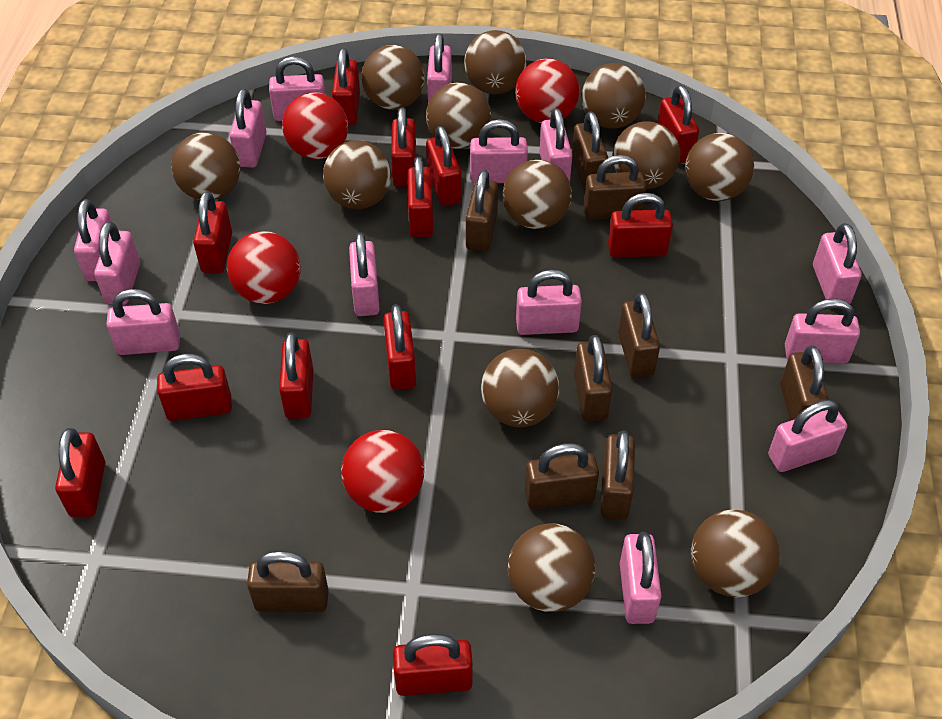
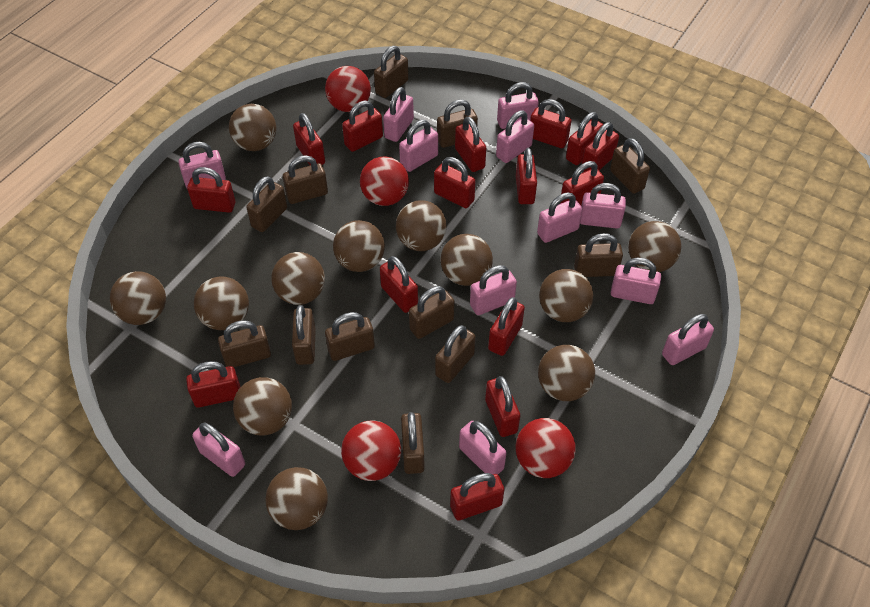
brown padlock: 9 -> 12
pink padlock: 14 -> 12
red padlock: 12 -> 15

